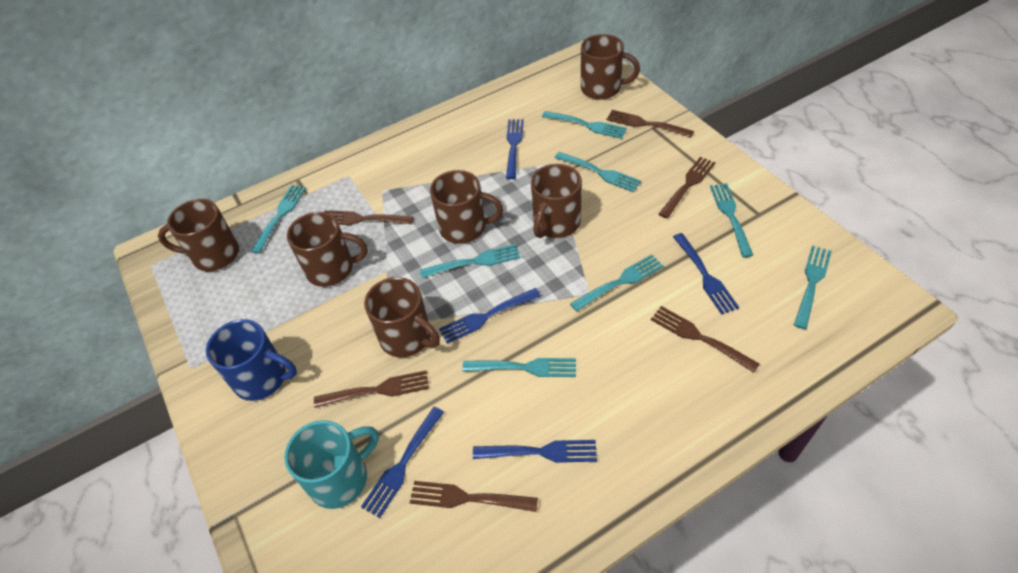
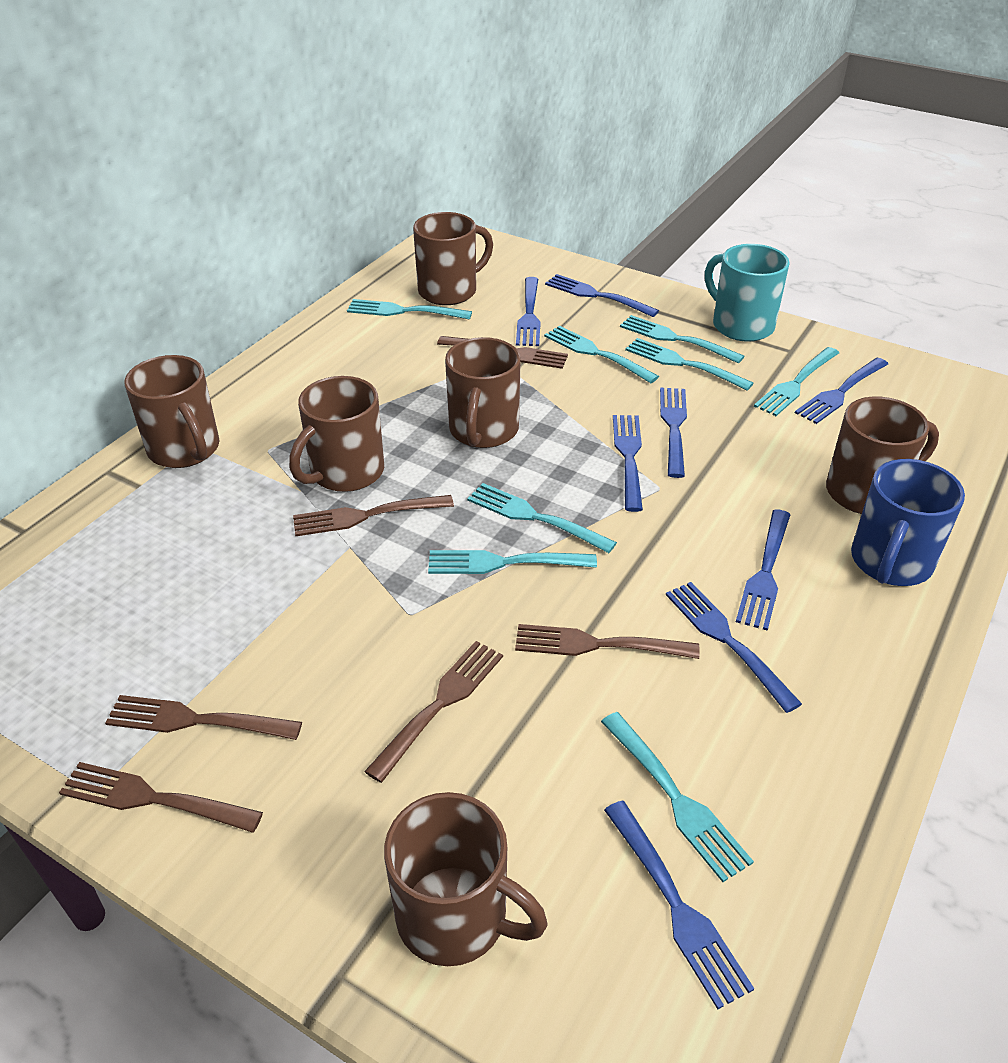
blue fork: 5 -> 8

